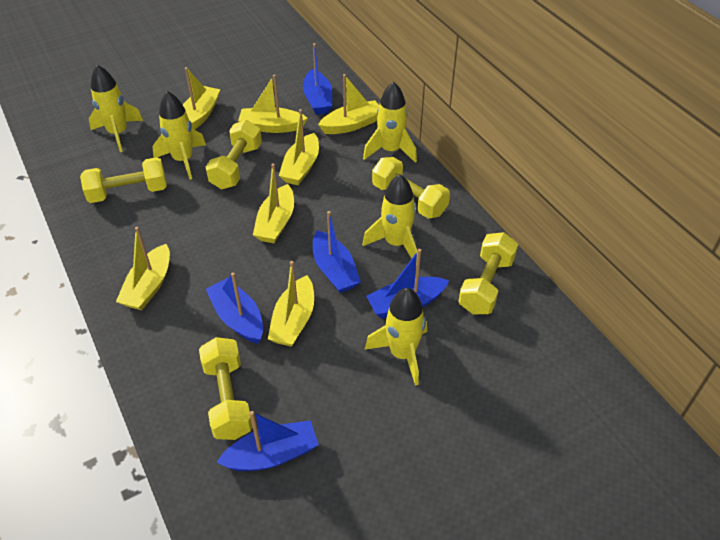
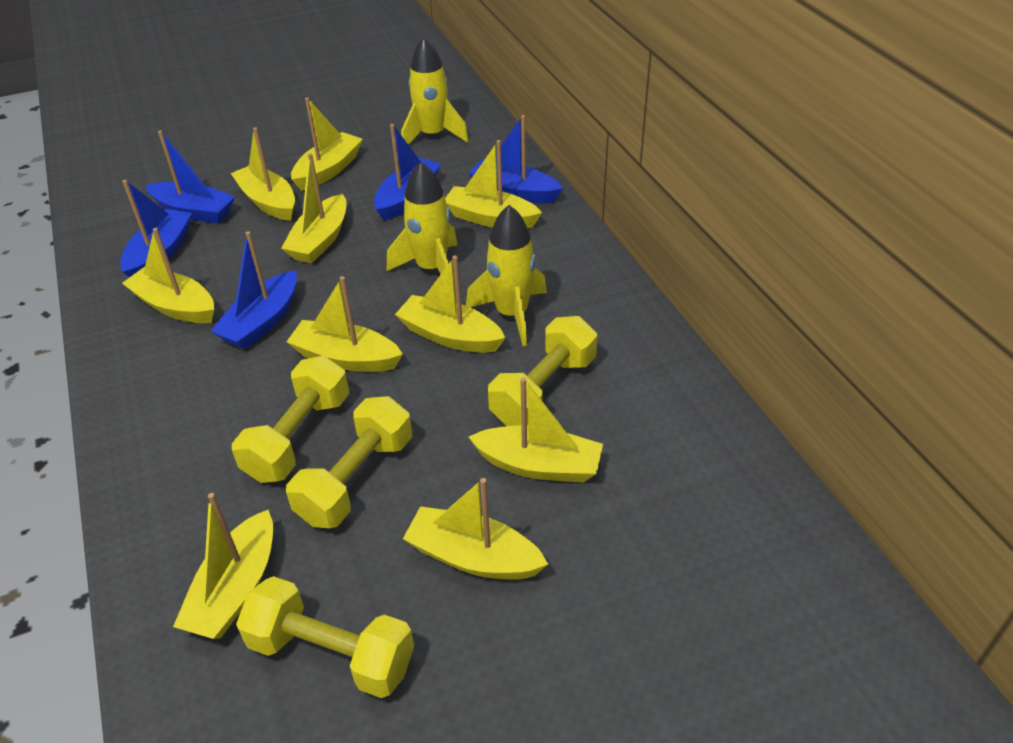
yellow boat: 7 -> 10
yellow dumbbell: 5 -> 4
yellow rocket: 5 -> 3

